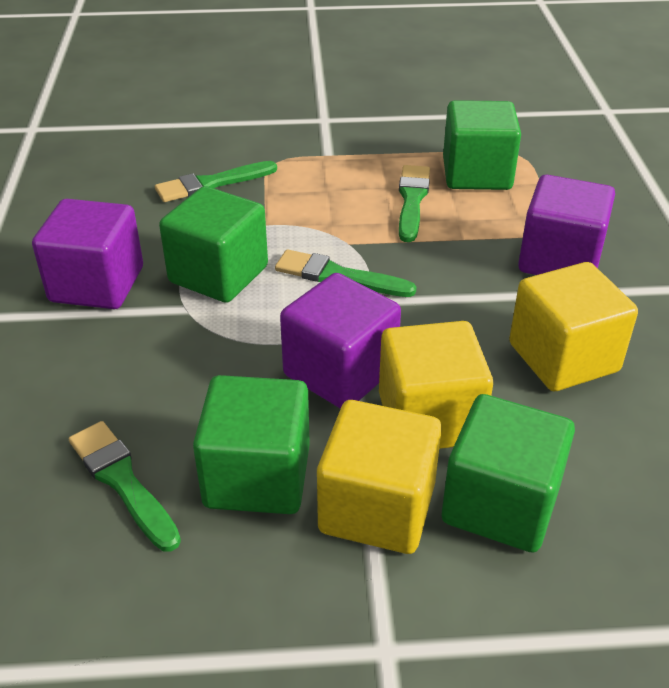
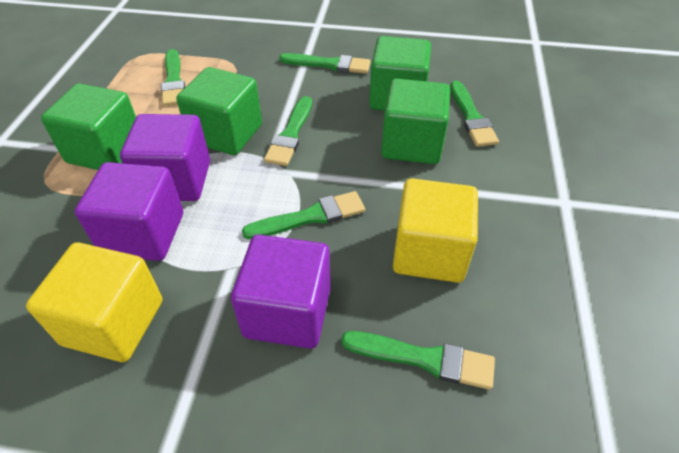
green brush: 4 -> 6
yellow cube: 3 -> 2

